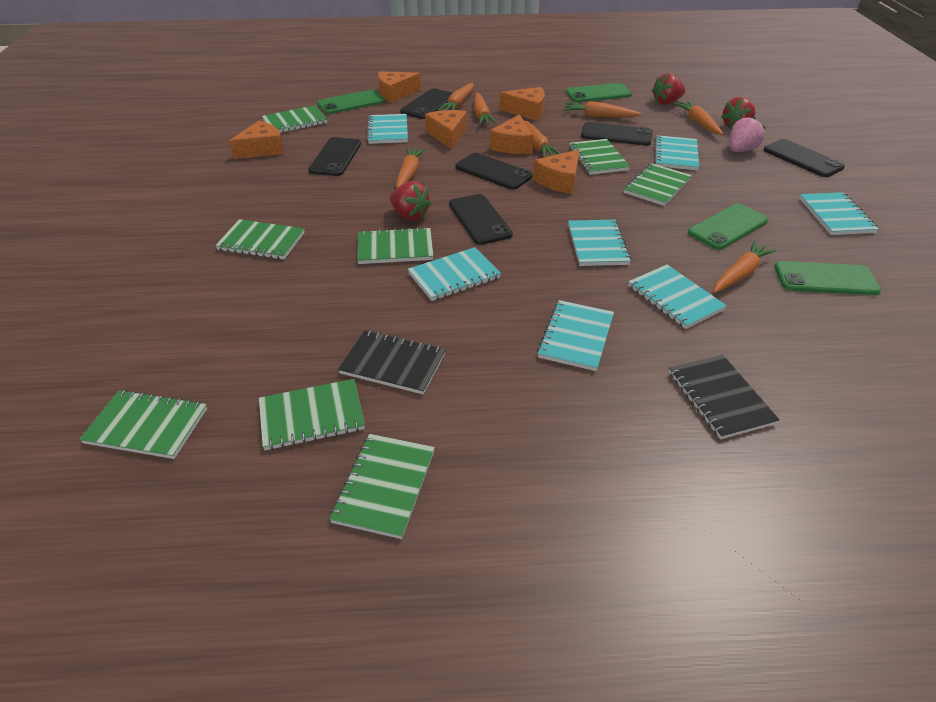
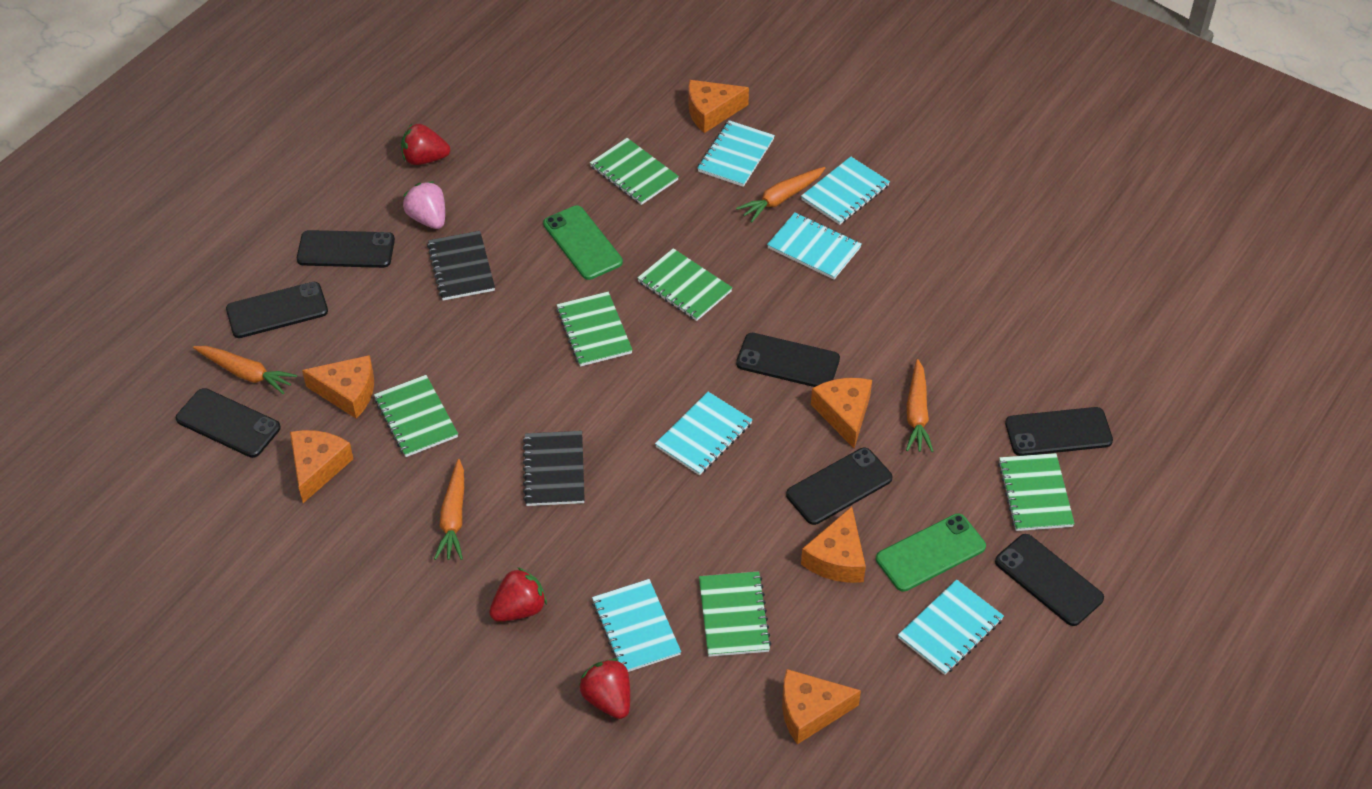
black phone: 6 -> 7
green notebook: 8 -> 6
green phone: 4 -> 2
orange carrot: 7 -> 4
turquoise notebook: 7 -> 6

